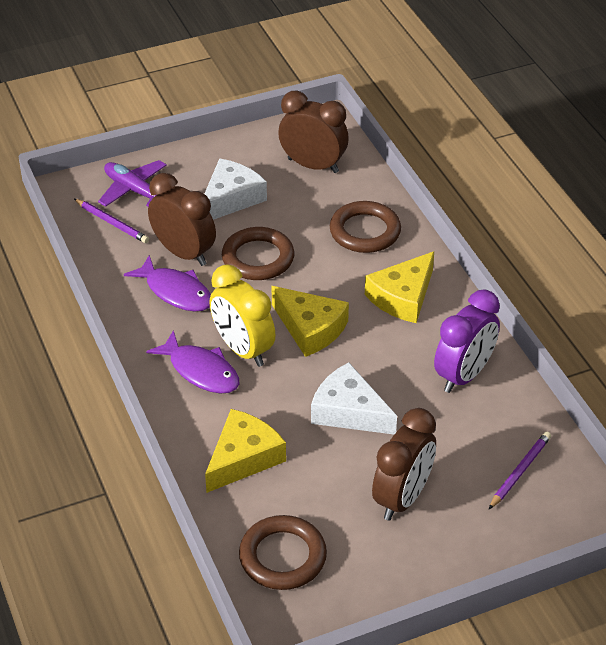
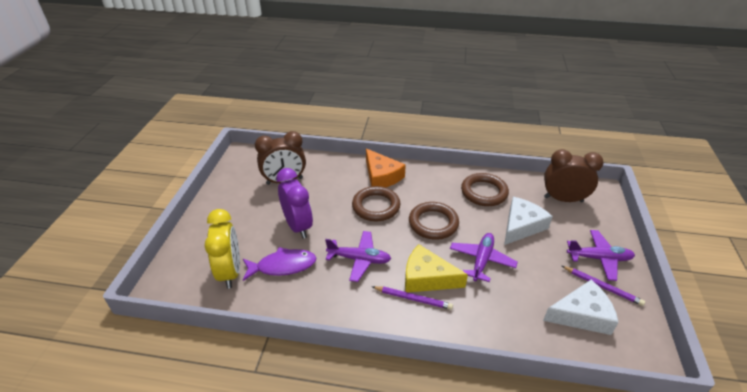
brown clock: 3 -> 2
orange cheese: 0 -> 1
purple fish: 2 -> 1
purple plane: 1 -> 3
yellow cheese: 3 -> 1

